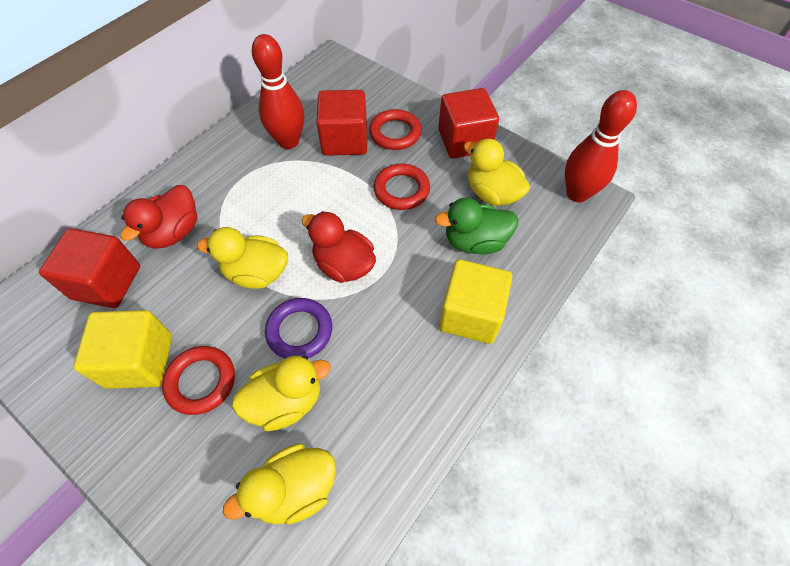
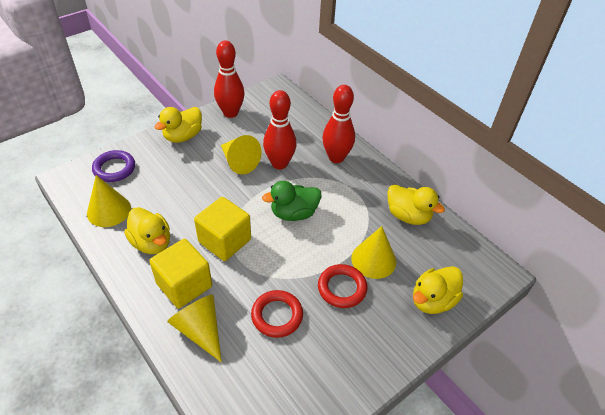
red bowling pin: 2 -> 3
red cube: 3 -> 0
red duck: 2 -> 0
red ring: 3 -> 2
yellow cone: 0 -> 4

